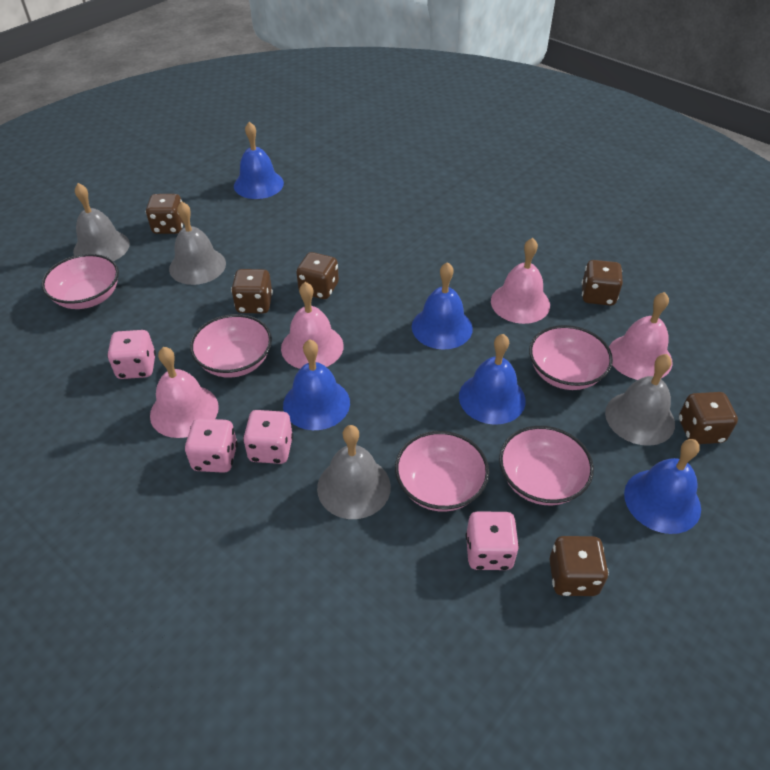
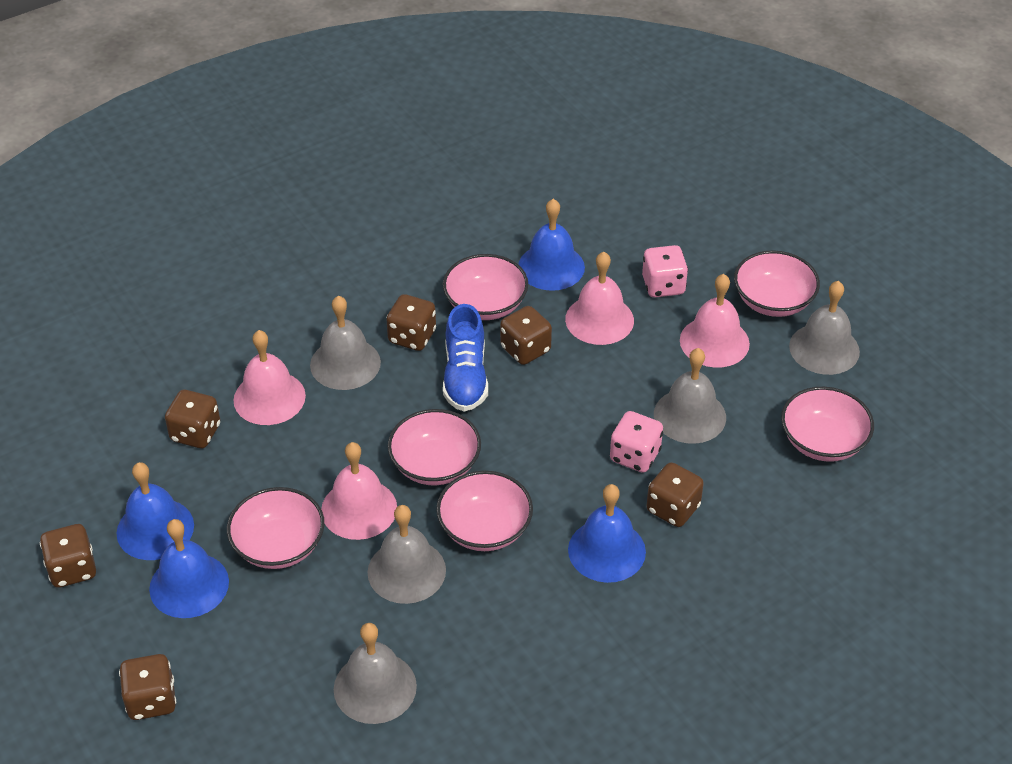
blue bell: 5 -> 4
blue shoe: 0 -> 1
grey bell: 4 -> 5
pink bowl: 5 -> 6
pink dice: 4 -> 2

